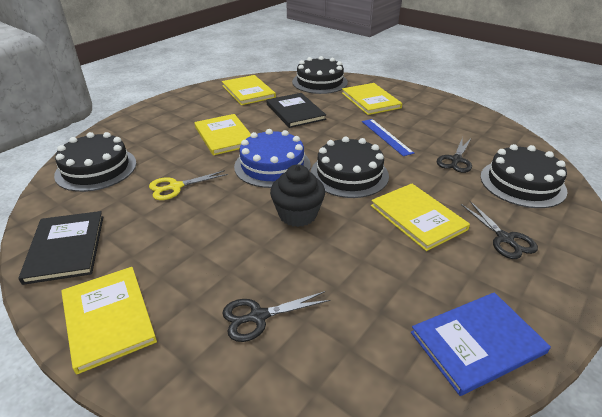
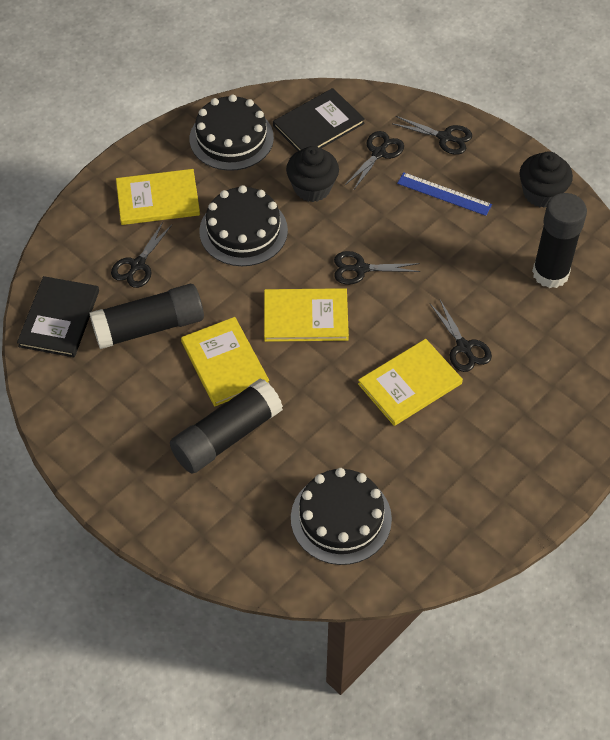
black cake: 4 -> 3
black cupcake: 1 -> 2
black glue stick: 0 -> 3
black scissors: 3 -> 5
blue book: 1 -> 0
blue cake: 1 -> 0
yellow book: 5 -> 4
yellow scissors: 1 -> 0

